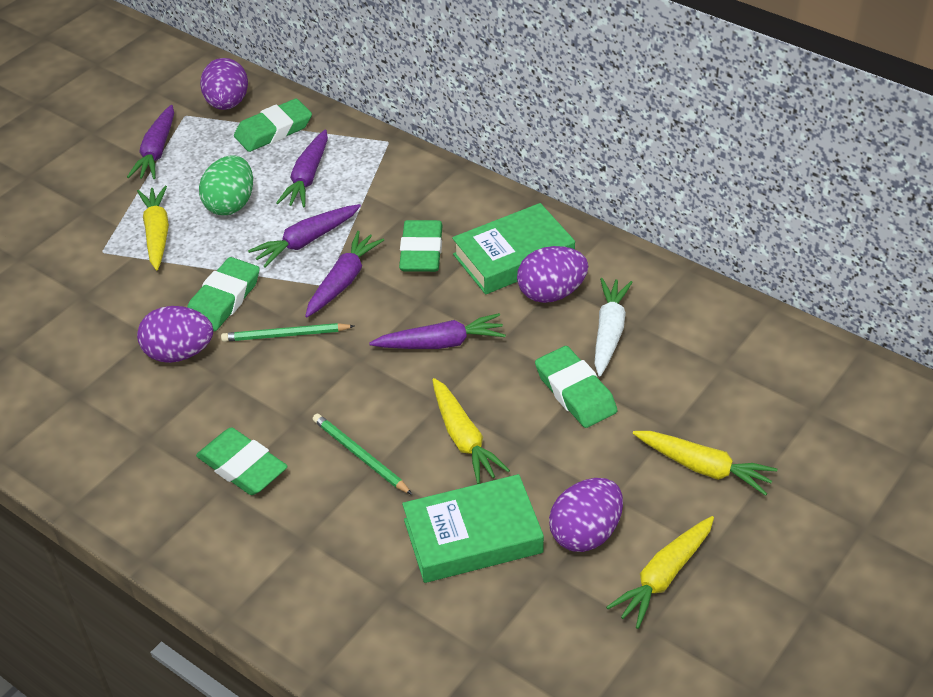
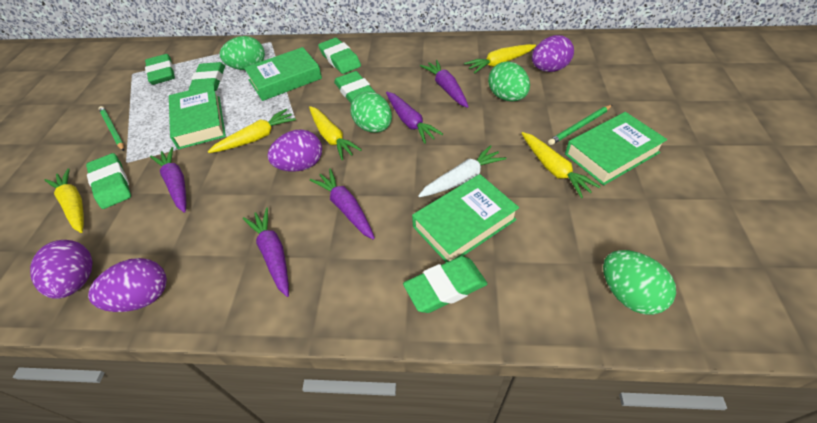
green book: 2 -> 4
green egg: 1 -> 4
green eraser: 5 -> 6
yellow carrot: 4 -> 5

